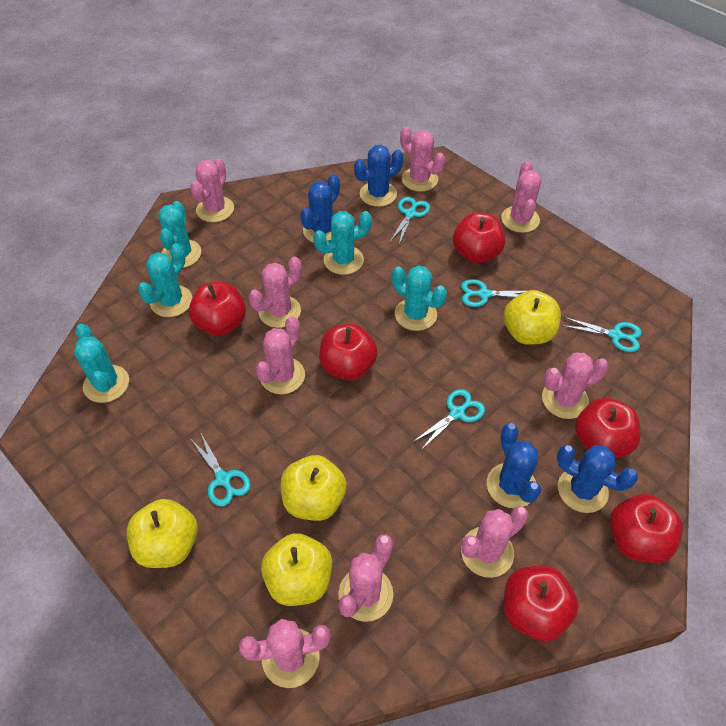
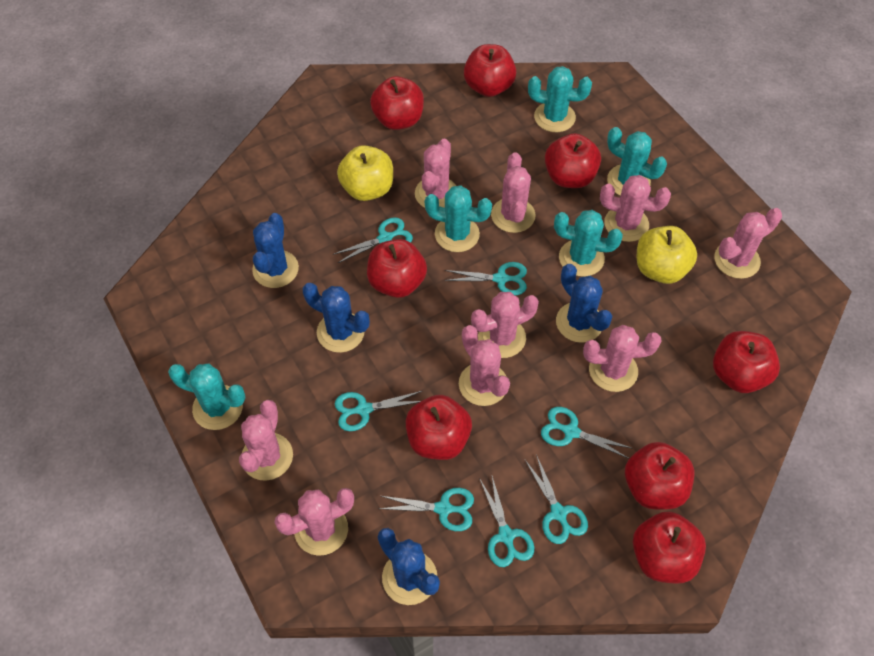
red apple: 6 -> 8
turquoise scissors: 5 -> 7
yellow apple: 4 -> 2

